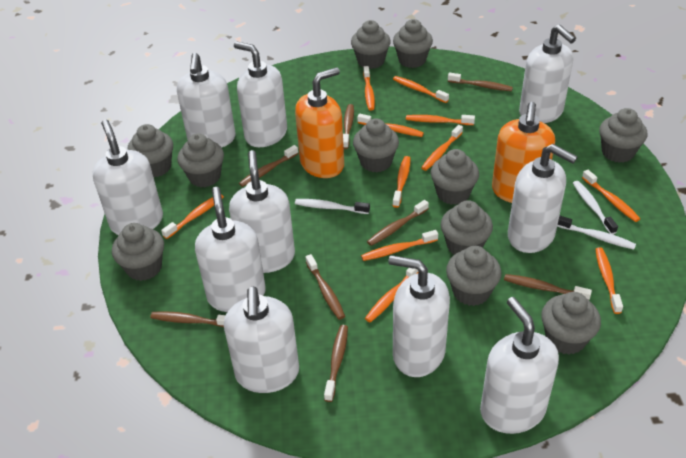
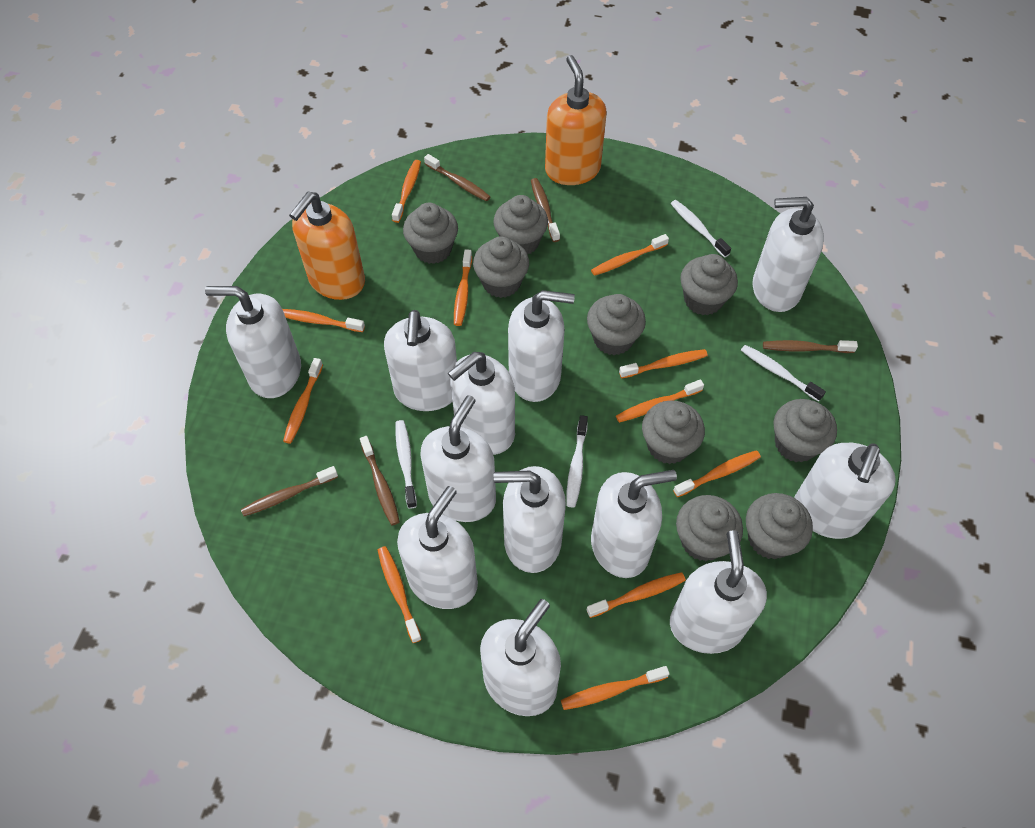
brown toothbrush: 8 -> 5
grey cupcake: 11 -> 9
white soap dispenser: 10 -> 12
white toothbrush: 3 -> 4

